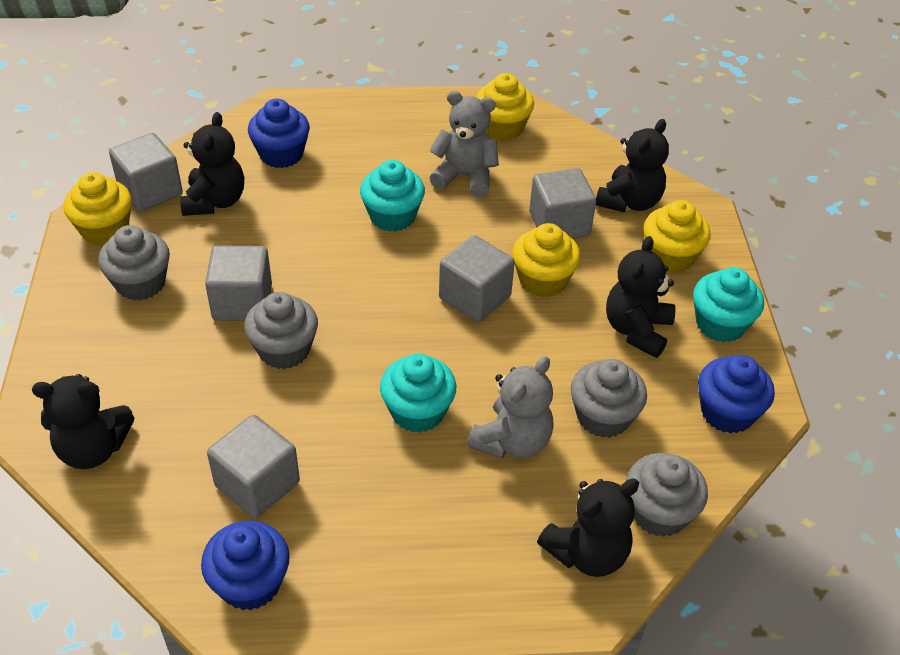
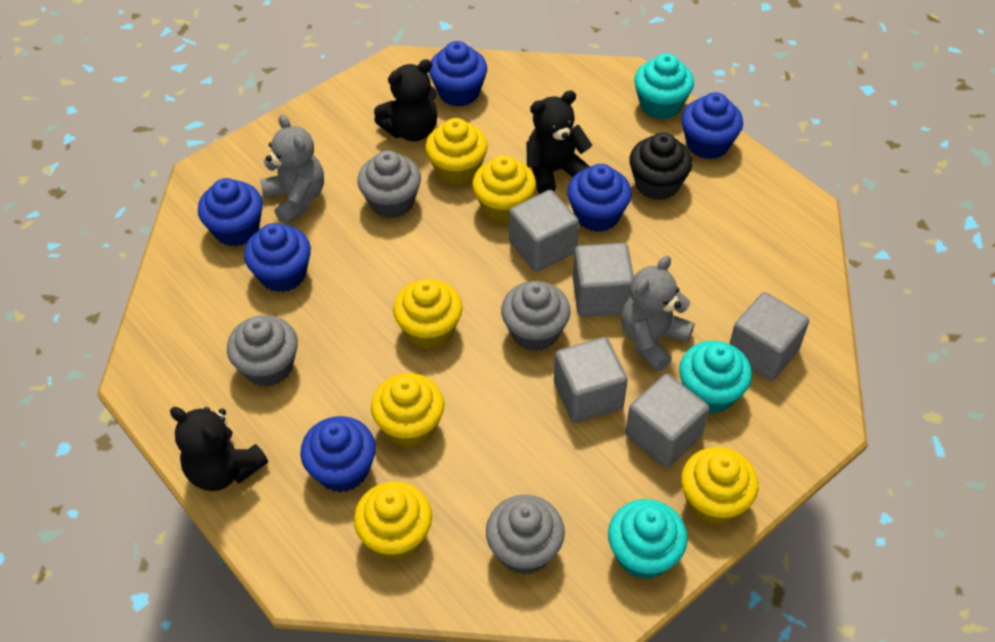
black cupcake: 0 -> 1
black teddy bear: 5 -> 3
blue cupcake: 3 -> 6
yellow cupcake: 4 -> 6

